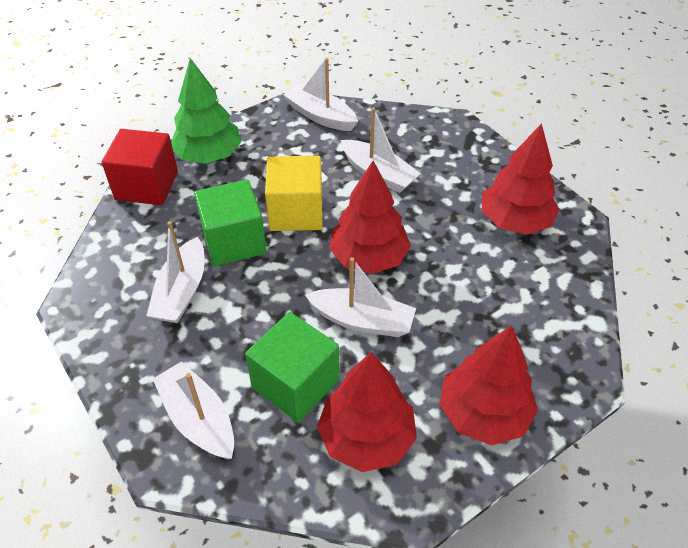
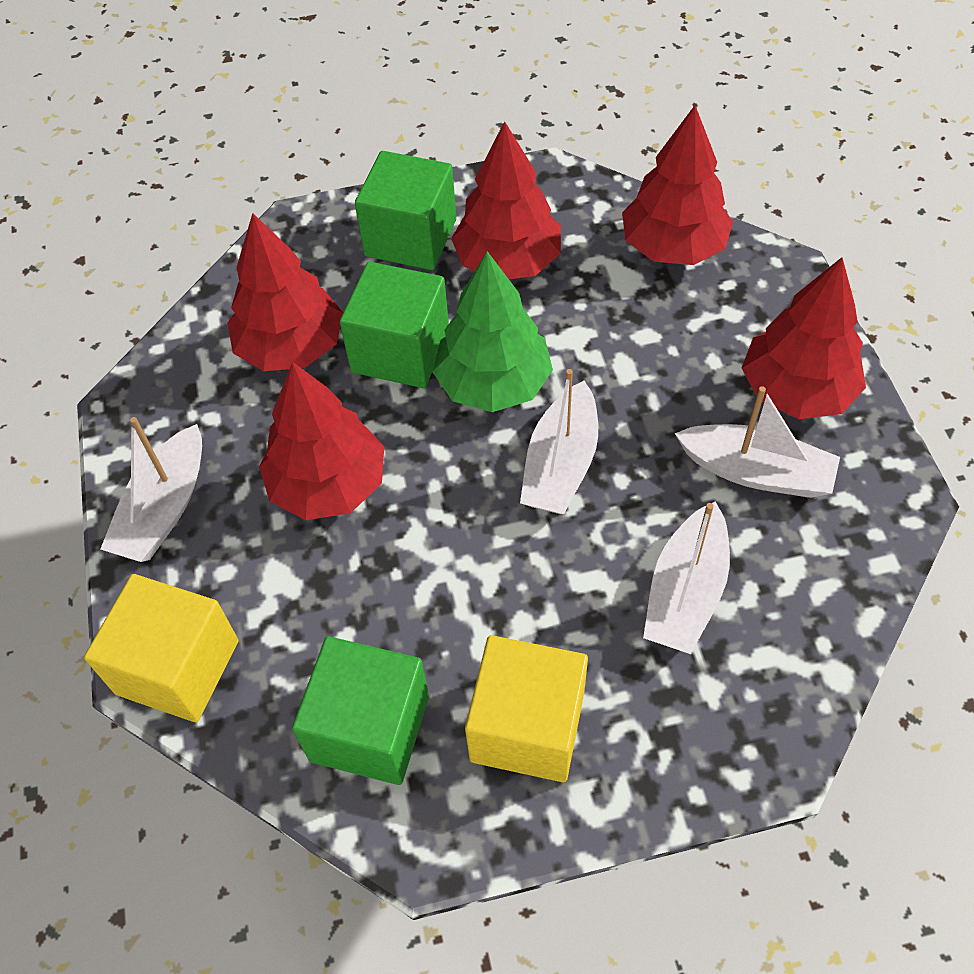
green cube: 2 -> 3
red cube: 1 -> 0
red tree: 4 -> 5
white boat: 5 -> 4
yellow cube: 1 -> 2

